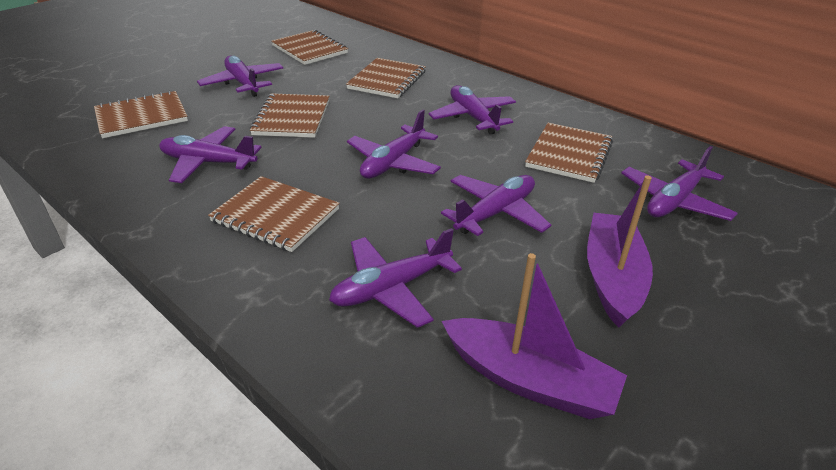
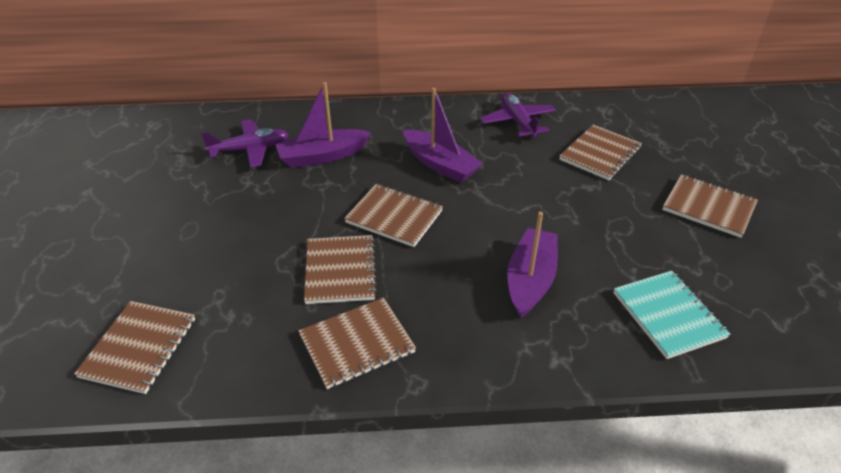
purple boat: 2 -> 3
purple plane: 7 -> 2
turquoise notebook: 0 -> 1

